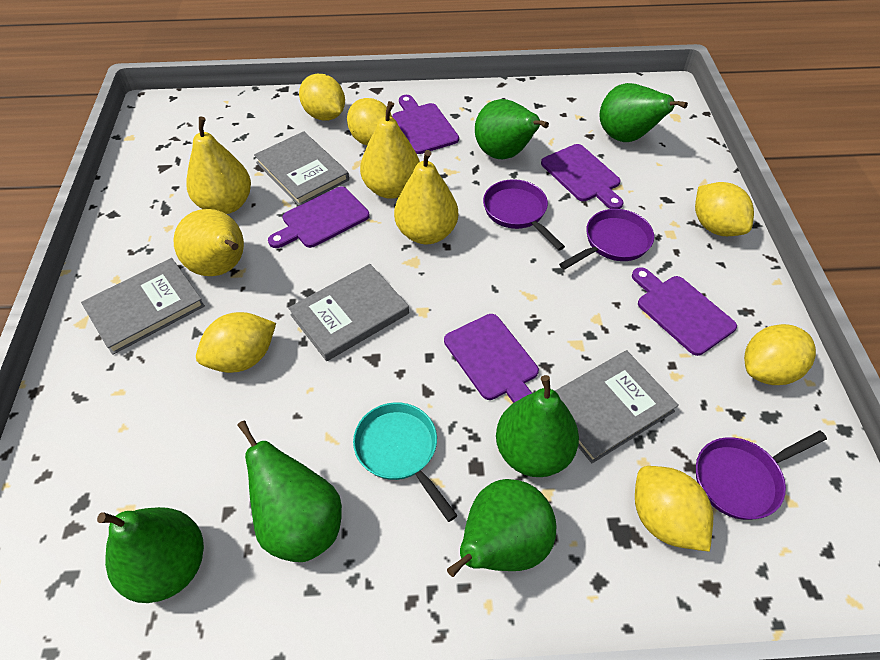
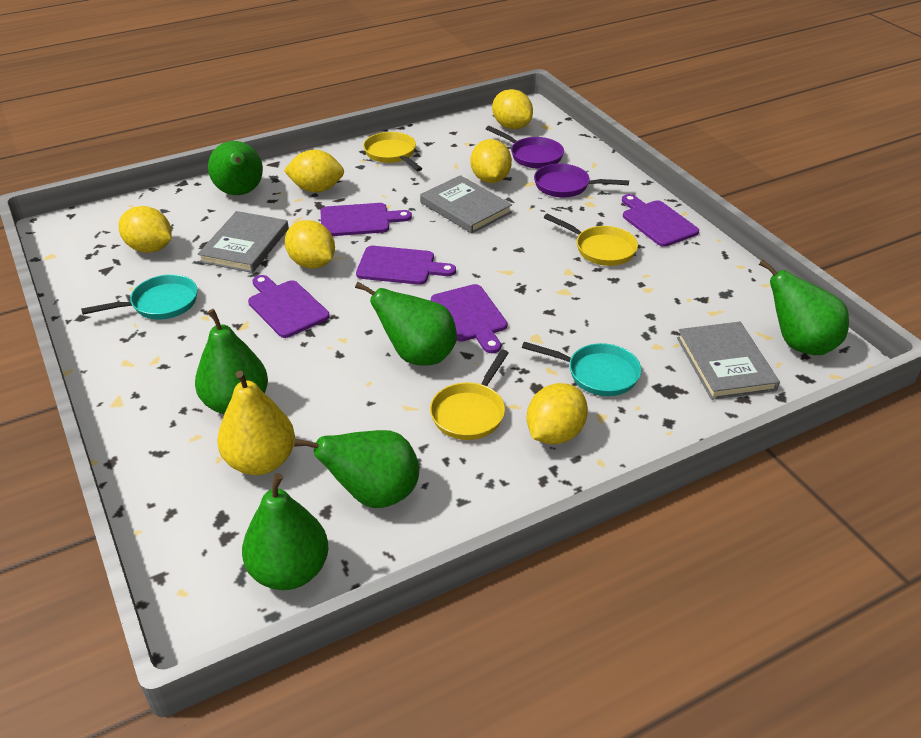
grey book: 4 -> 3
purple pan: 3 -> 2
turquoise pan: 1 -> 2
yellow pan: 0 -> 3
yellow pear: 4 -> 1

